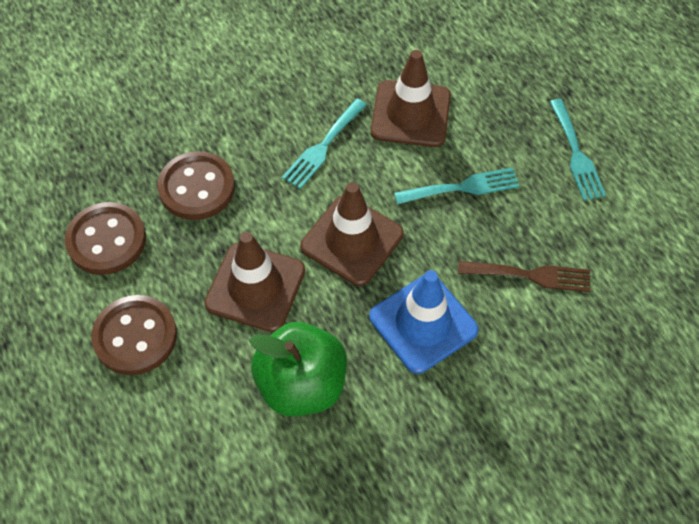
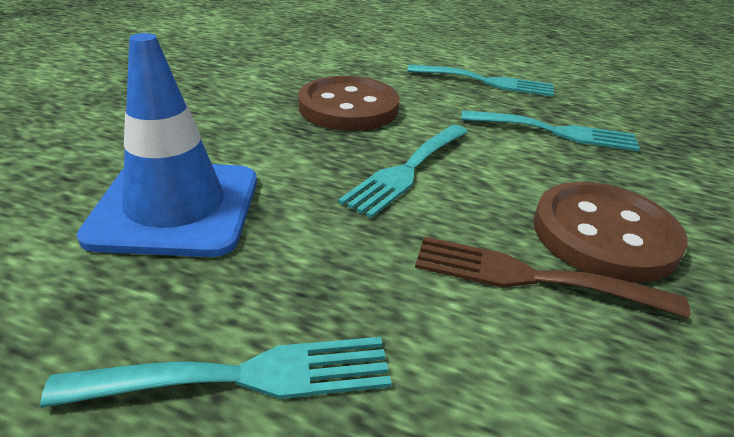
brown button: 3 -> 2
brown traffic cone: 3 -> 0
green apple: 1 -> 0
turquoise fork: 3 -> 4

